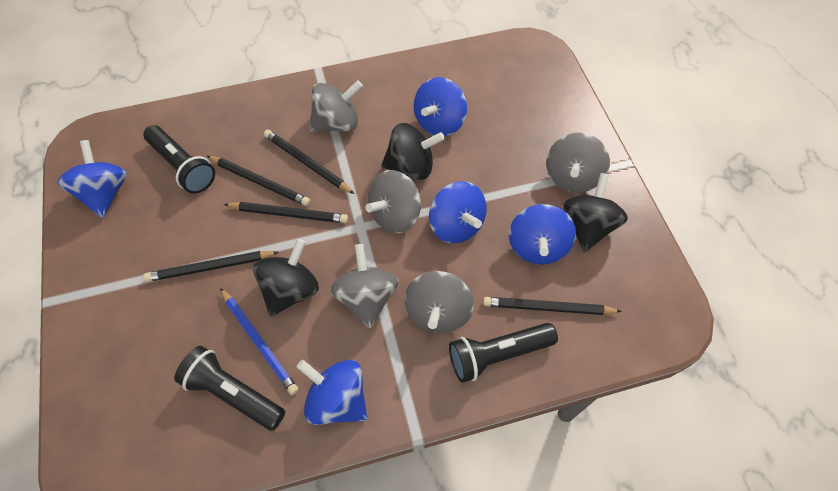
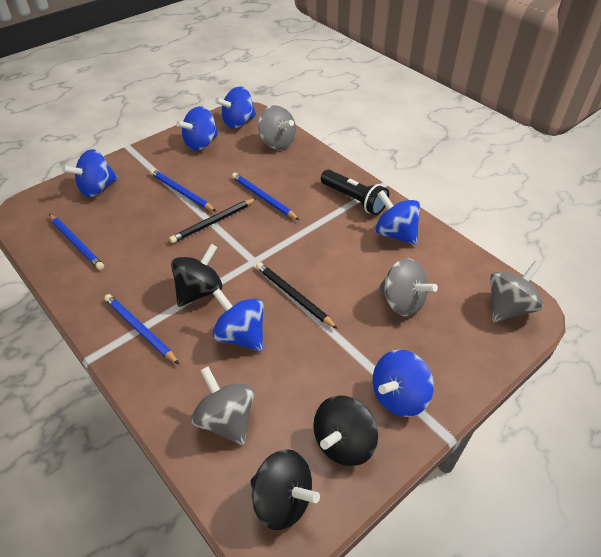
black flashlight: 3 -> 1
black pencil: 5 -> 2
blue pencil: 1 -> 4
blue spinning top: 5 -> 6
grey spinning top: 5 -> 4

